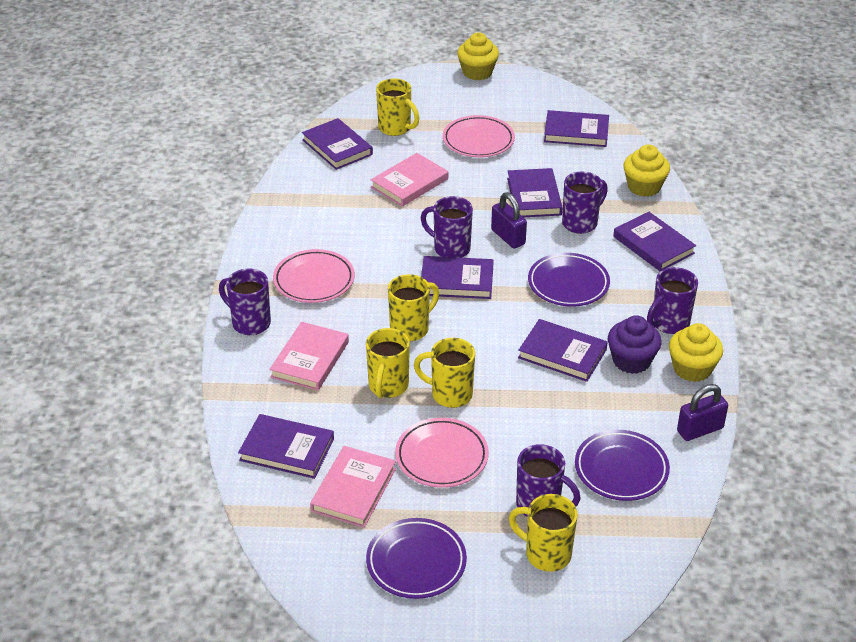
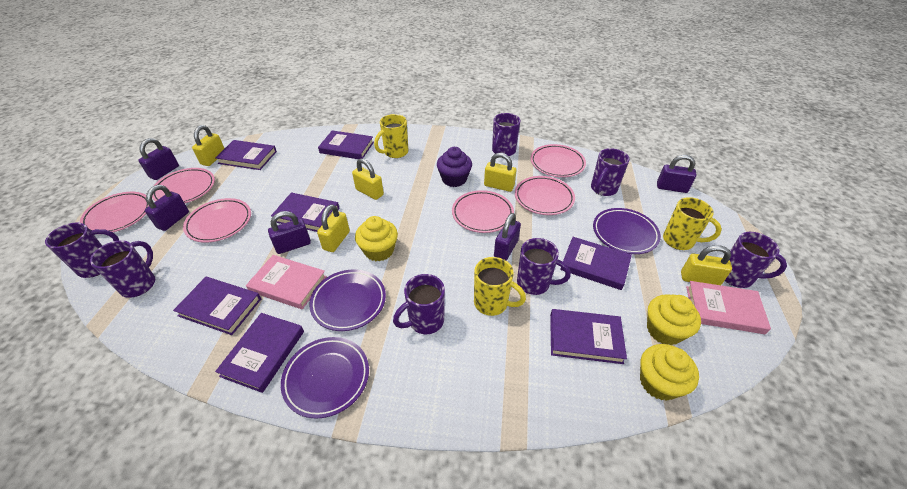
pink book: 3 -> 2
pink plate: 3 -> 6
purple mug: 5 -> 7
purple padlock: 2 -> 5
yellow mug: 5 -> 3
yellow padlock: 0 -> 5

